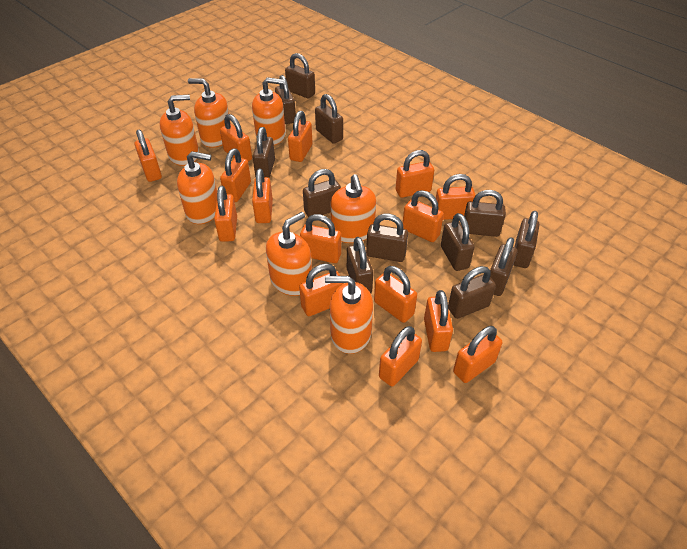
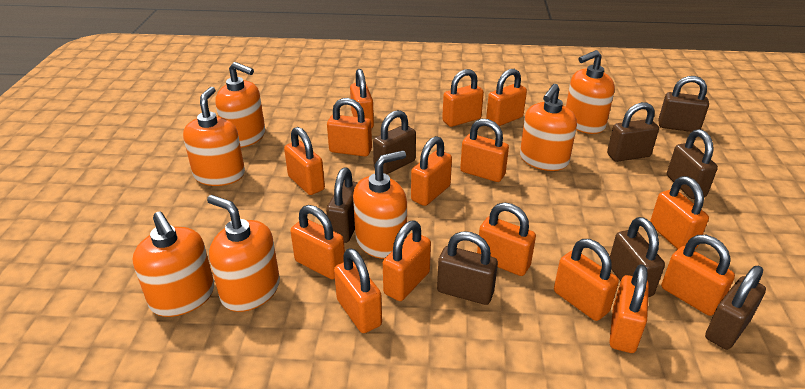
brown padlock: 12 -> 8

